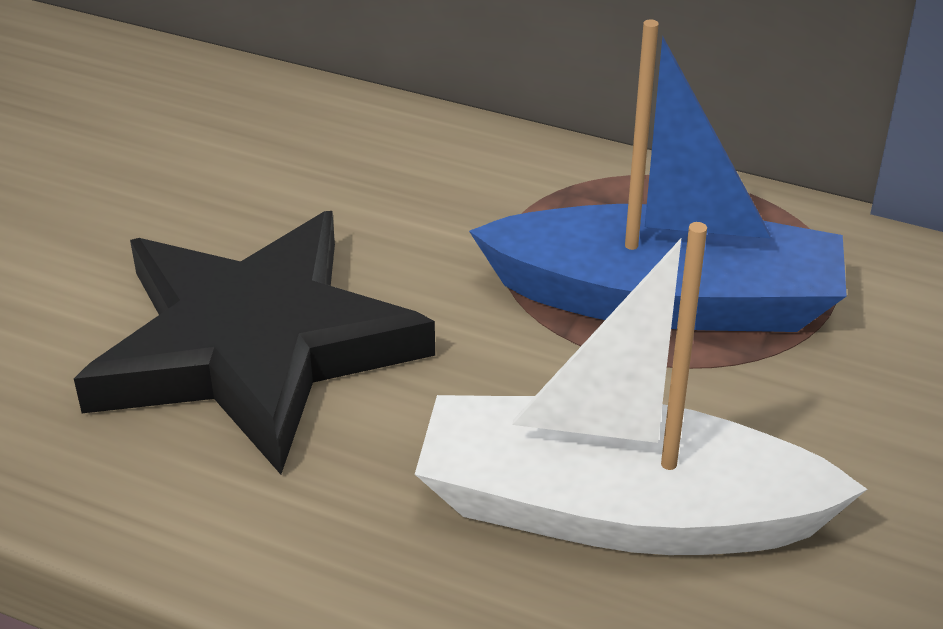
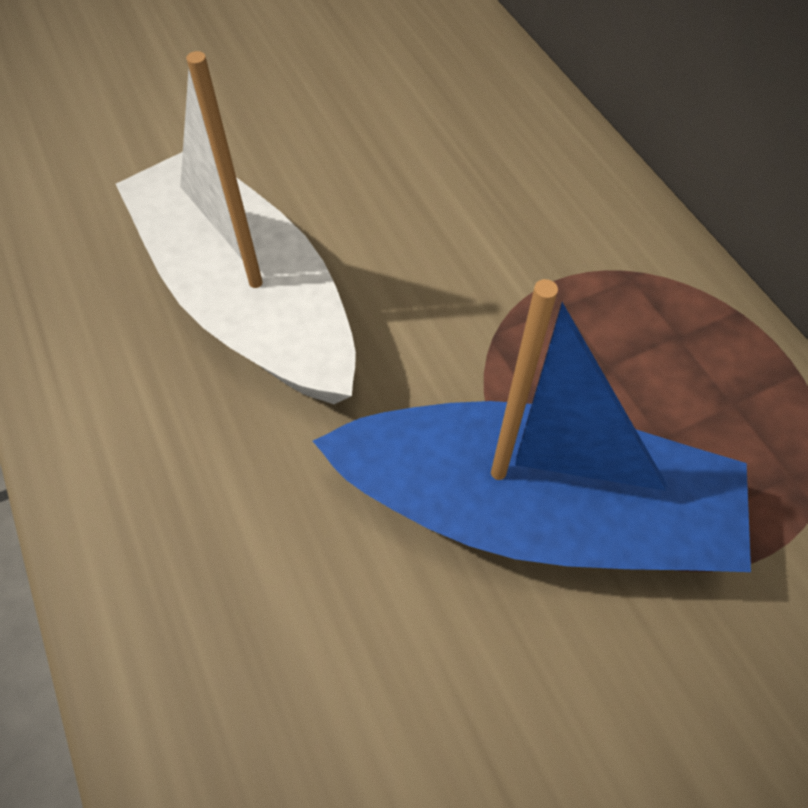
black star: 1 -> 0

